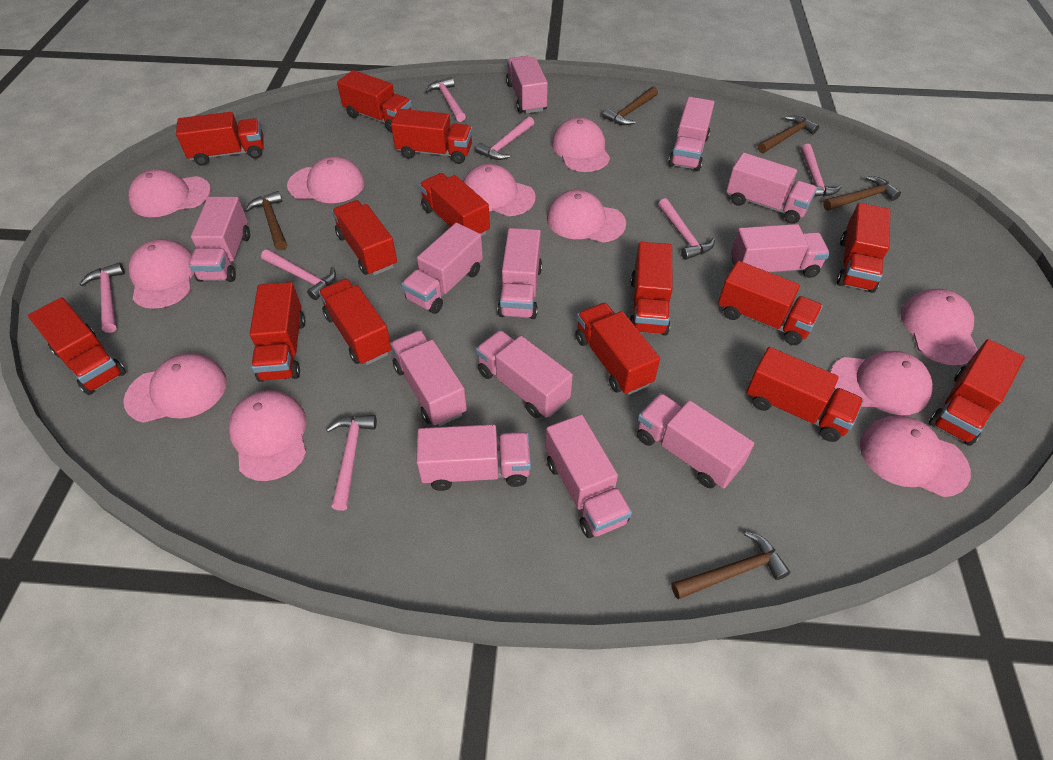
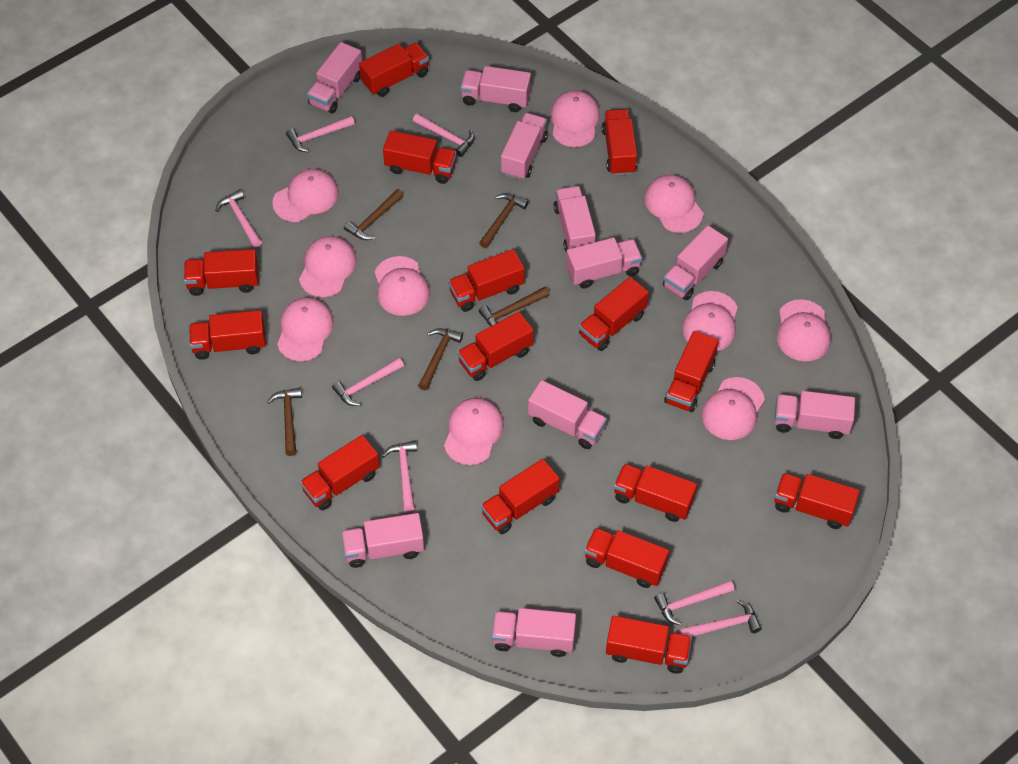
pink cap: 11 -> 10
pink truck: 12 -> 10
red truck: 14 -> 15

